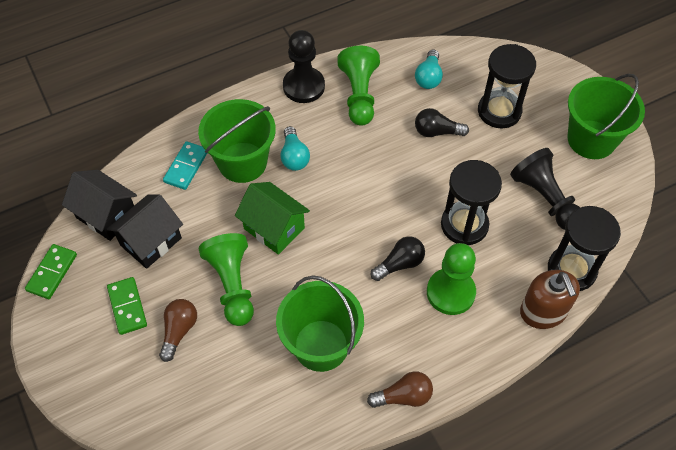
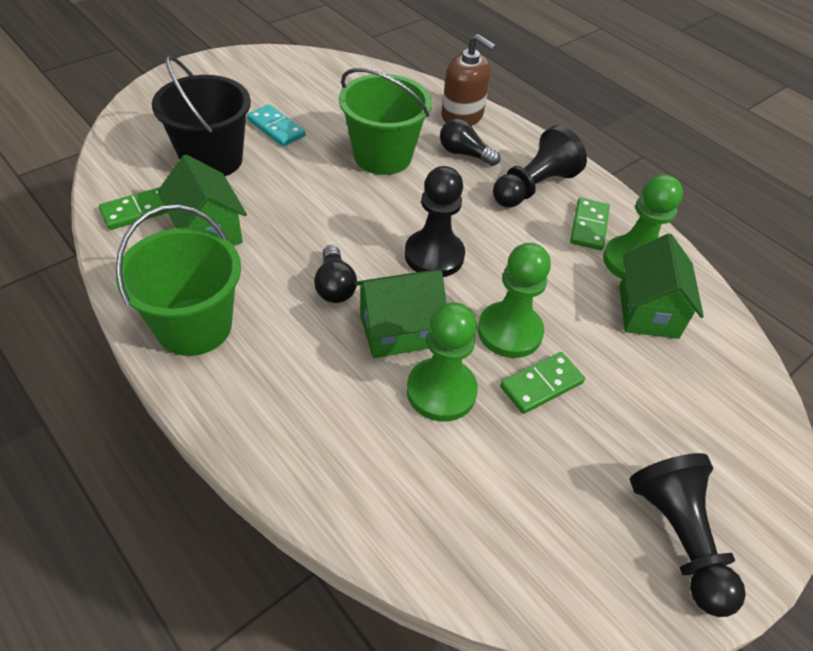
black bucket: 0 -> 1
black hourglass: 3 -> 0
black house: 2 -> 0
black pawn: 2 -> 3
brown light bulb: 2 -> 0
green bucket: 3 -> 2
green domino: 2 -> 3
green house: 1 -> 3
turquoise light bulb: 2 -> 0

